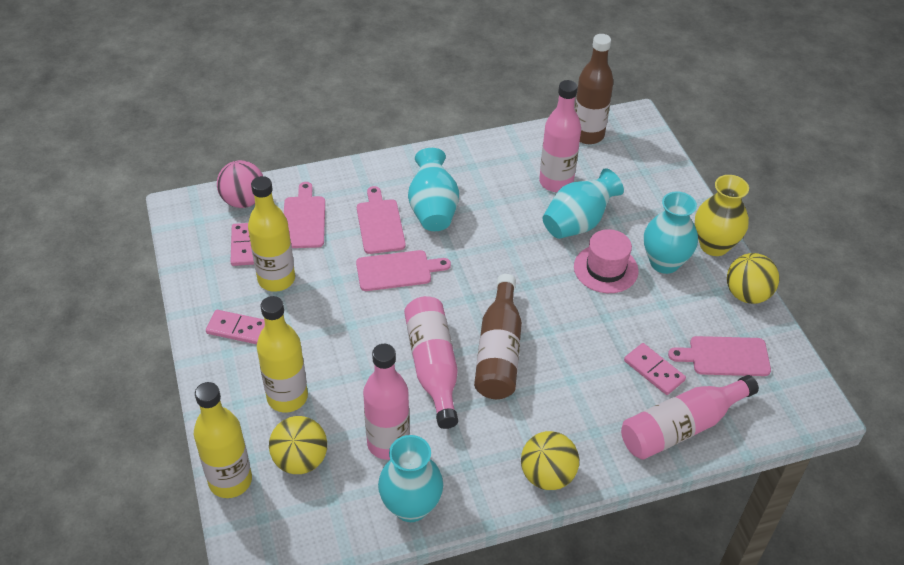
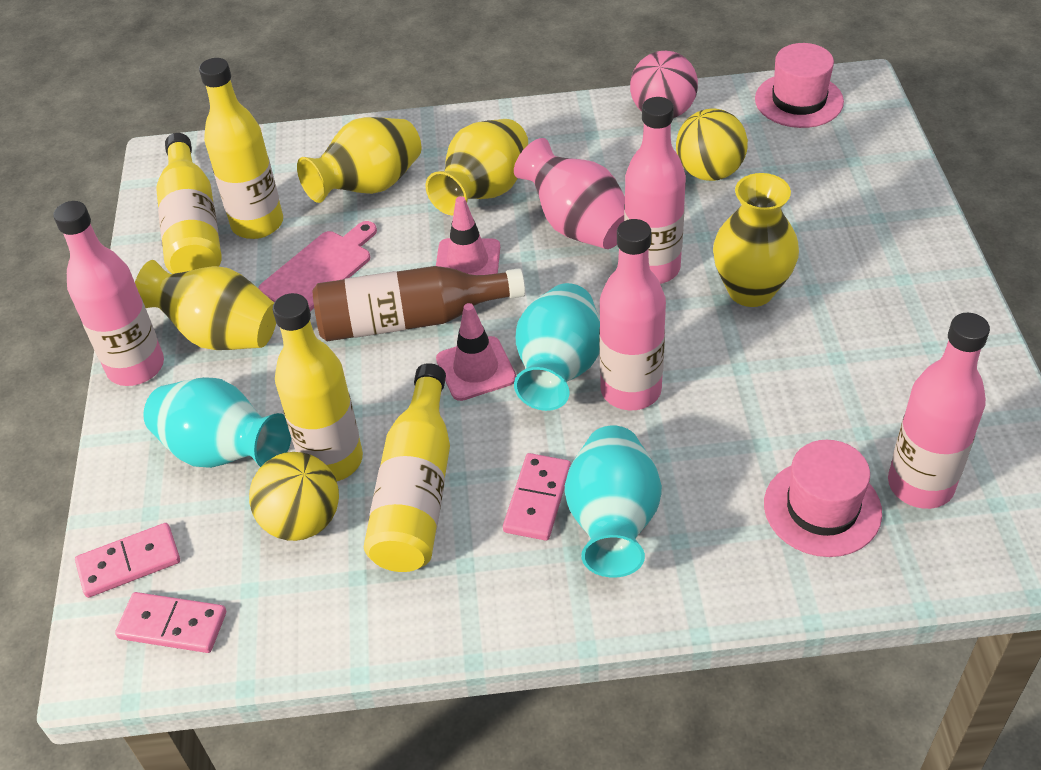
brown bottle: 2 -> 1
pink cutting board: 4 -> 1
pink hat: 1 -> 2
pink traffic cone: 0 -> 2
pink vase: 0 -> 1
turquoise vase: 4 -> 3
yellow ball: 3 -> 2
yellow bottle: 3 -> 4
yellow vase: 1 -> 4

